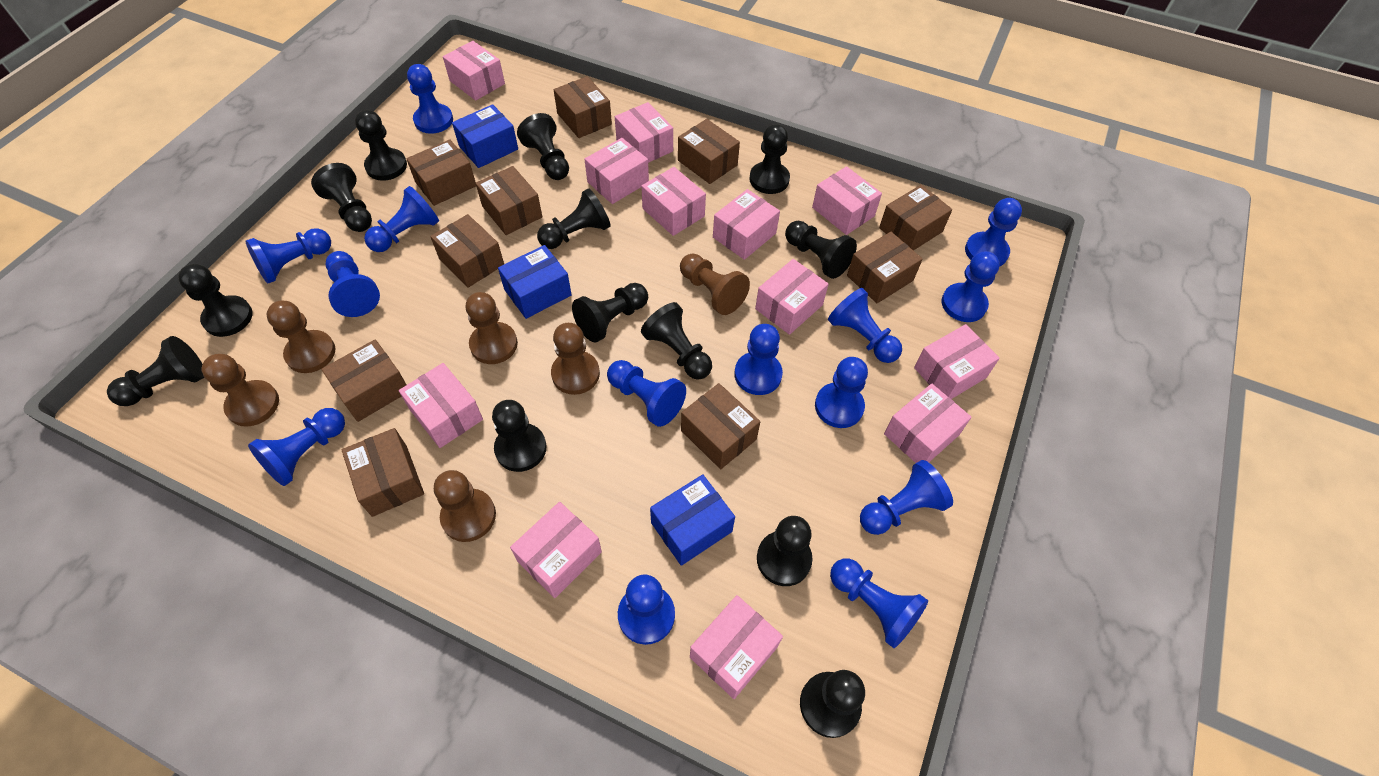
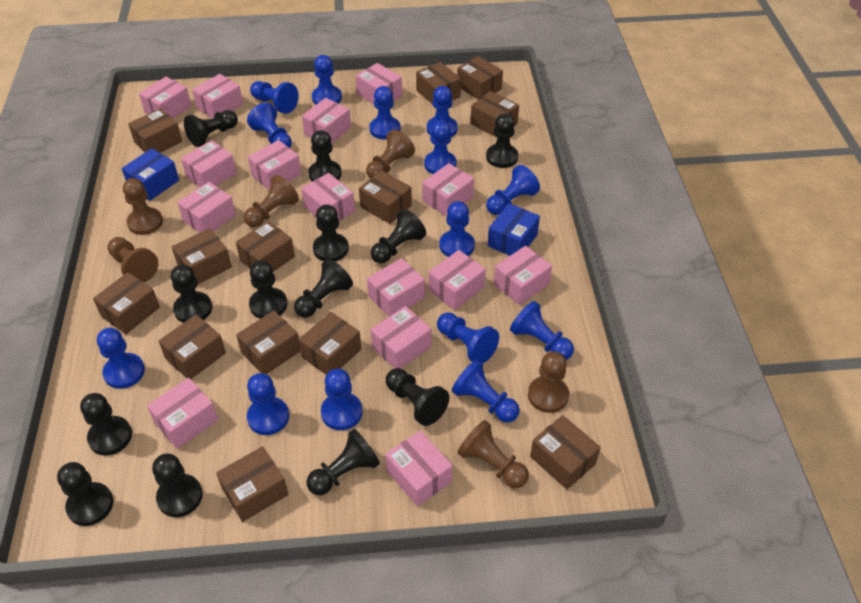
blue box: 3 -> 2
brown box: 10 -> 13
pink box: 12 -> 15

